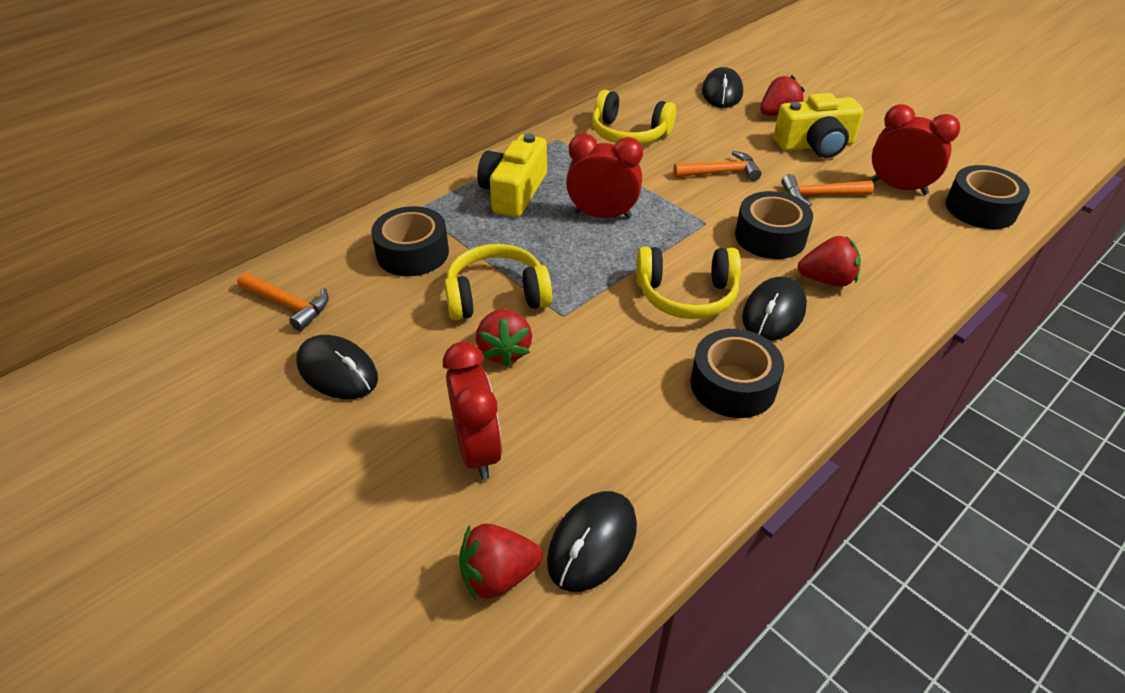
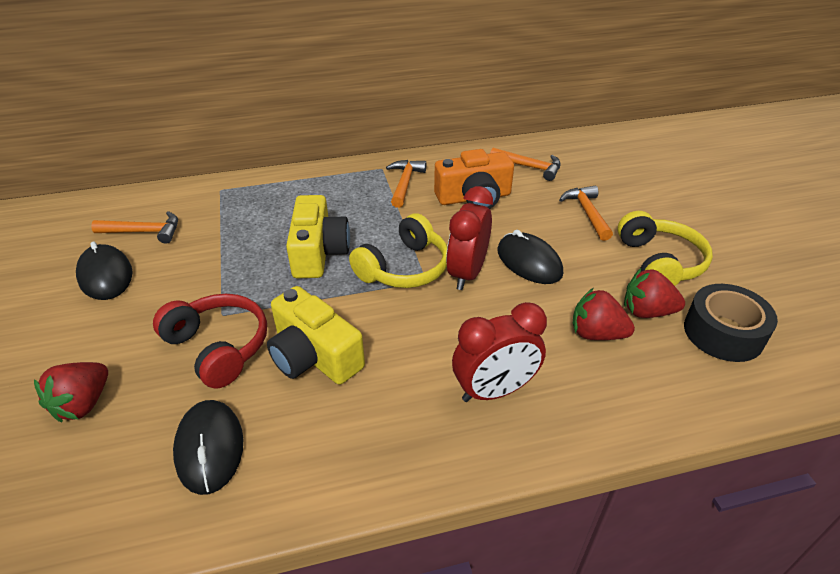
black mouse: 4 -> 3
black tape: 4 -> 1
orange camera: 0 -> 1
orange hammer: 3 -> 4
red clock: 3 -> 2
red headphones: 0 -> 1
red strawberry: 4 -> 3
yellow headphones: 3 -> 2

